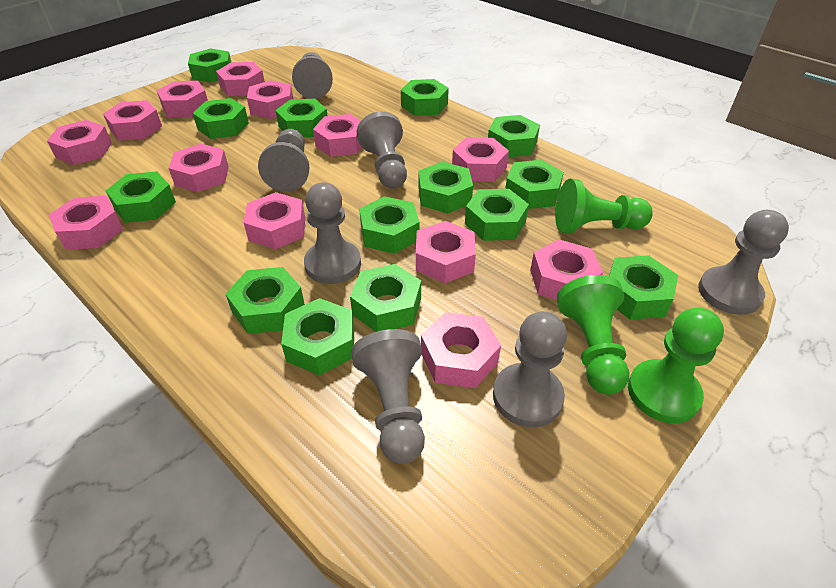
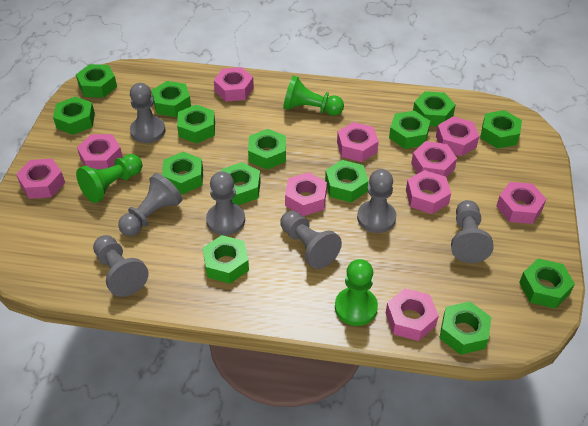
pink nut: 13 -> 10

